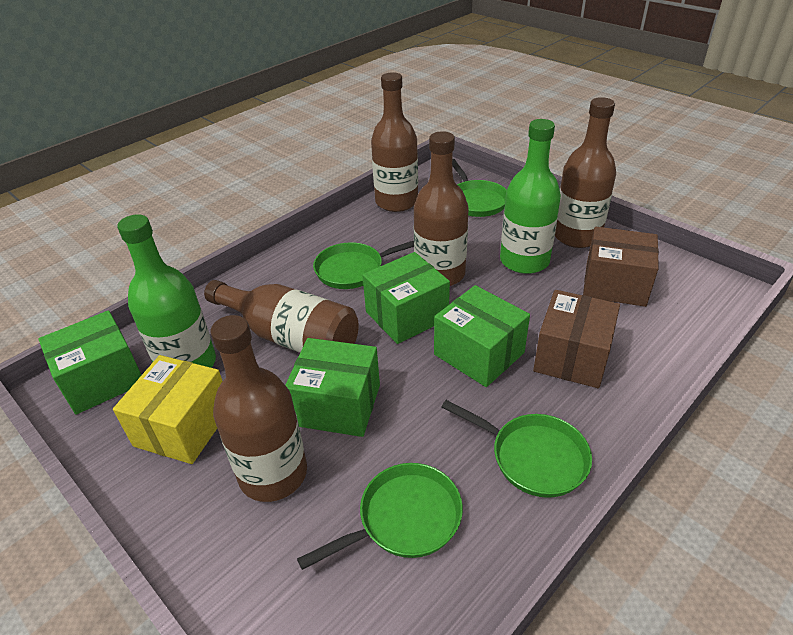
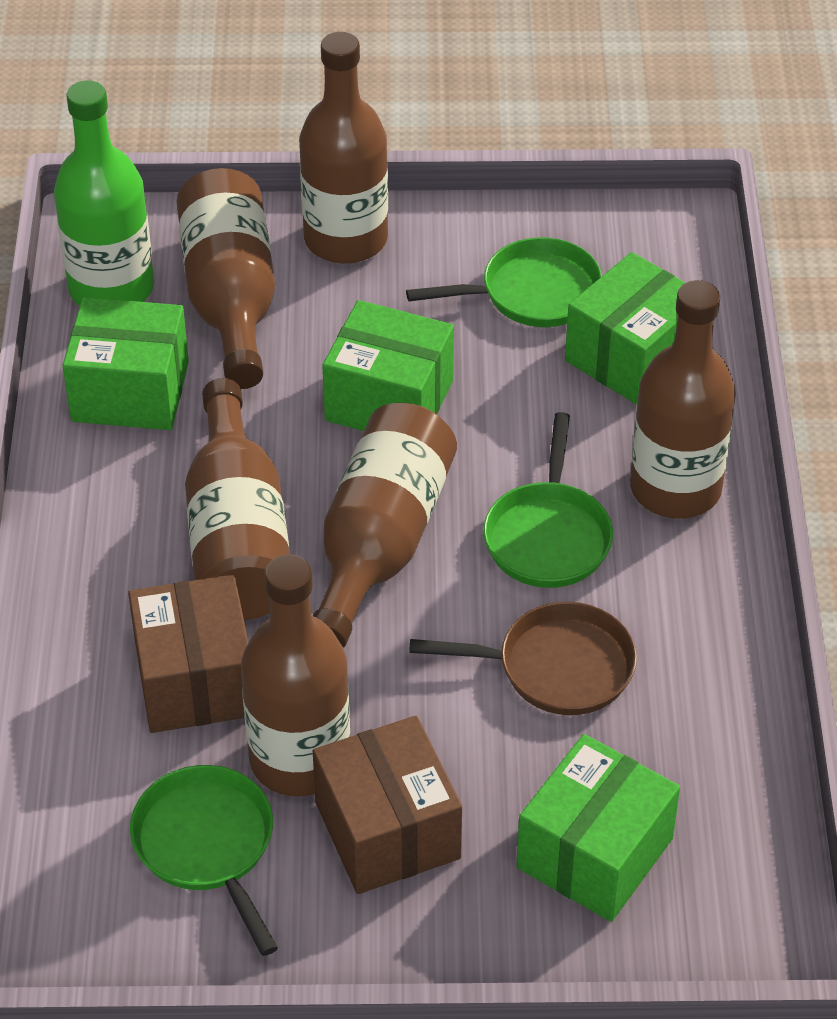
brown bottle: 5 -> 6
brown pan: 0 -> 1
green bottle: 2 -> 1
green pan: 4 -> 3
yellow box: 1 -> 0

